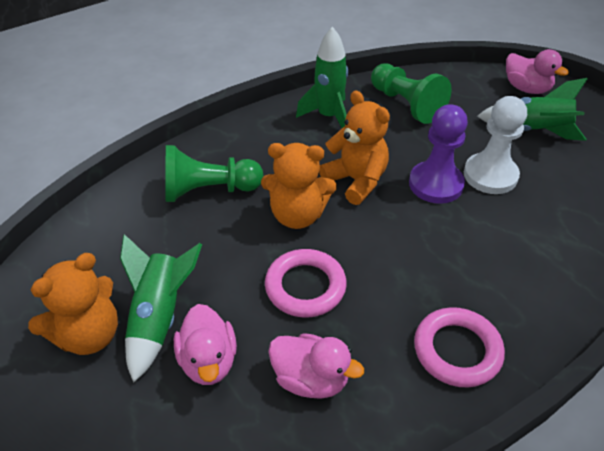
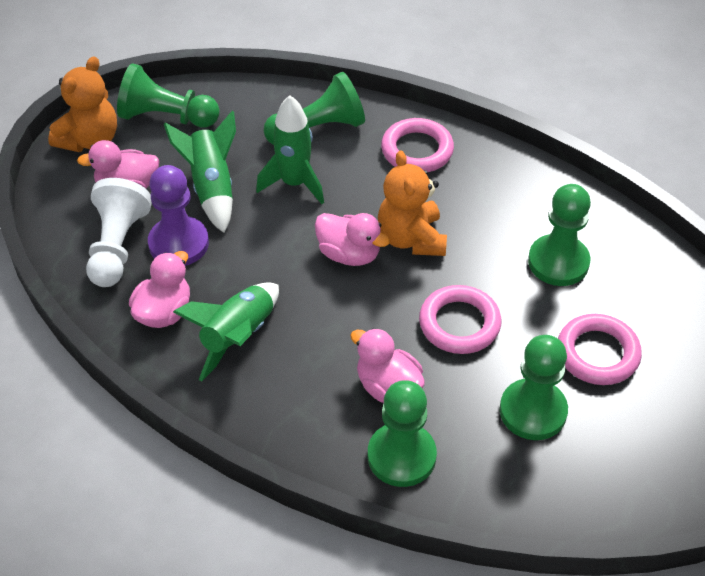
green pawn: 2 -> 5
orange teddy bear: 3 -> 2
pink duck: 3 -> 4
pink ring: 2 -> 3

